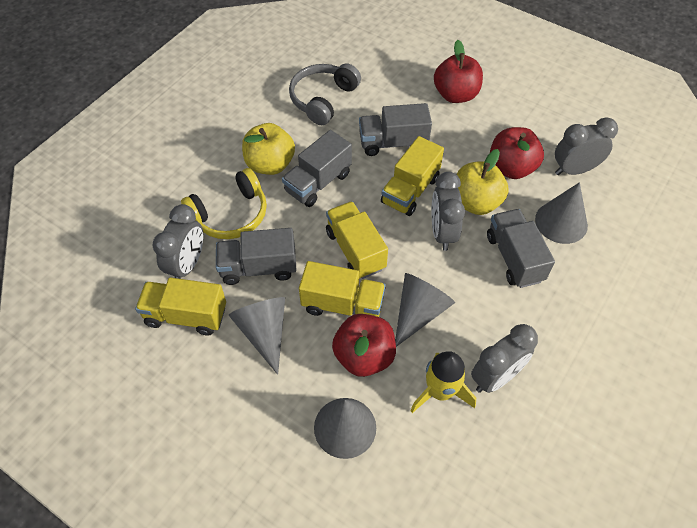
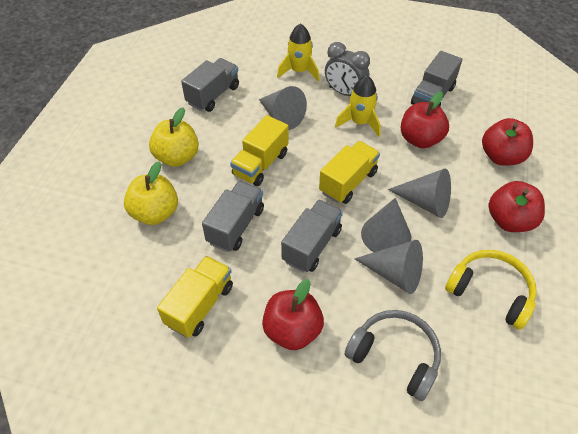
grey clock: 4 -> 1
red apple: 3 -> 4
yellow rocket: 1 -> 2
yellow truck: 4 -> 3

